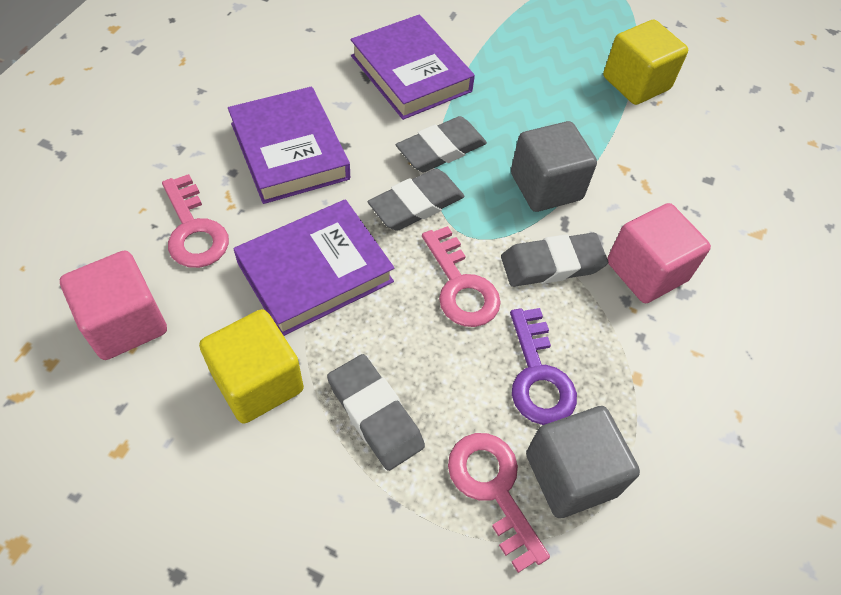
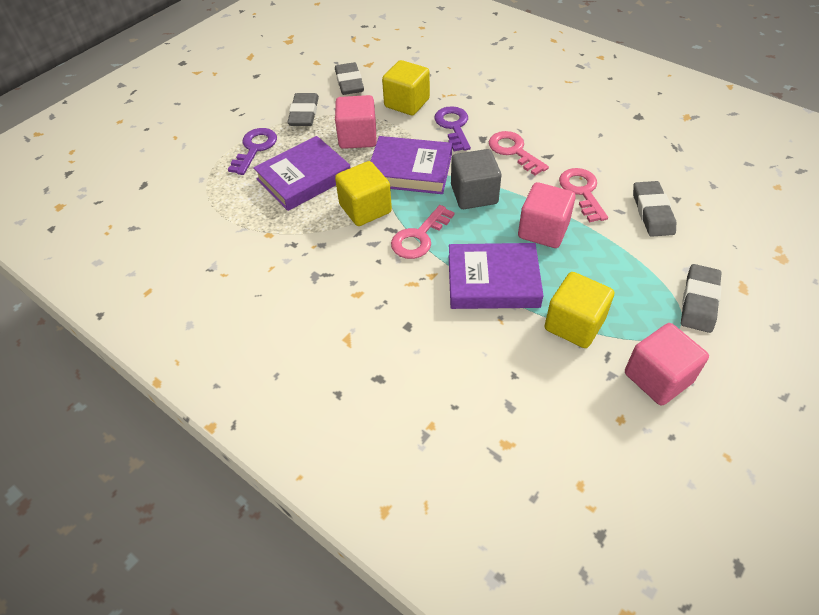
grey cube: 2 -> 1
pink cube: 2 -> 3
purple key: 1 -> 2
yellow cube: 2 -> 3

